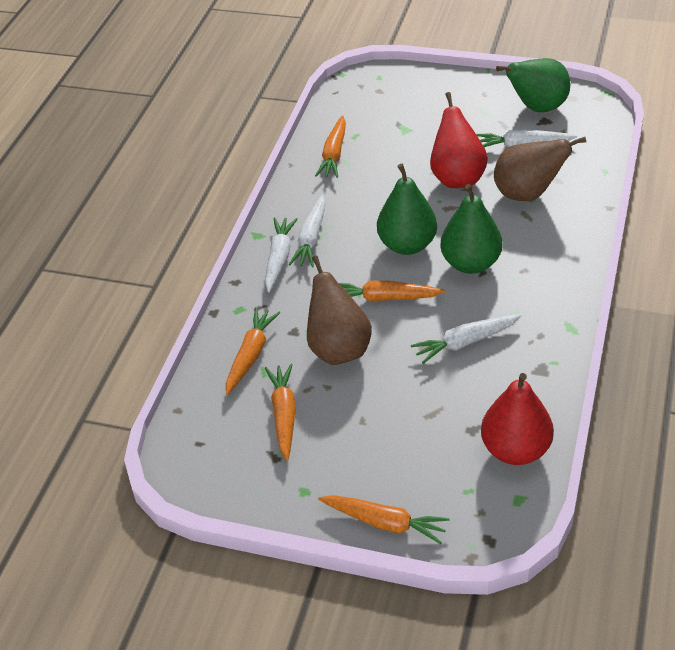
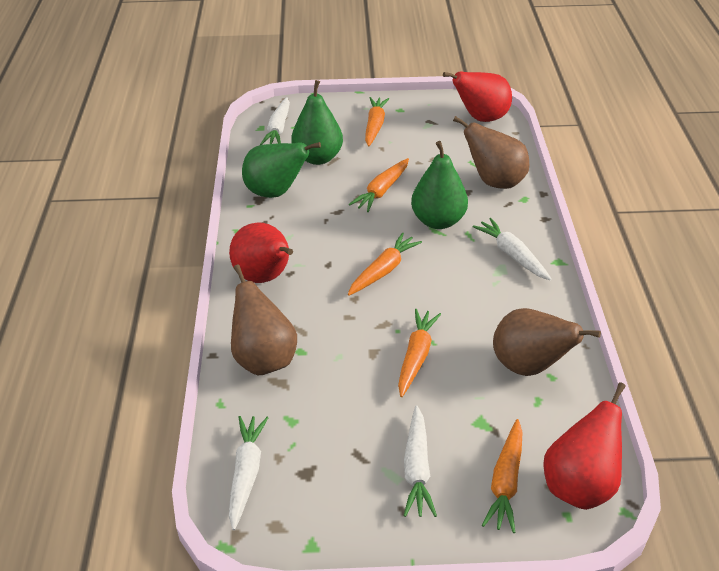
brown pear: 2 -> 3
red pear: 2 -> 3

